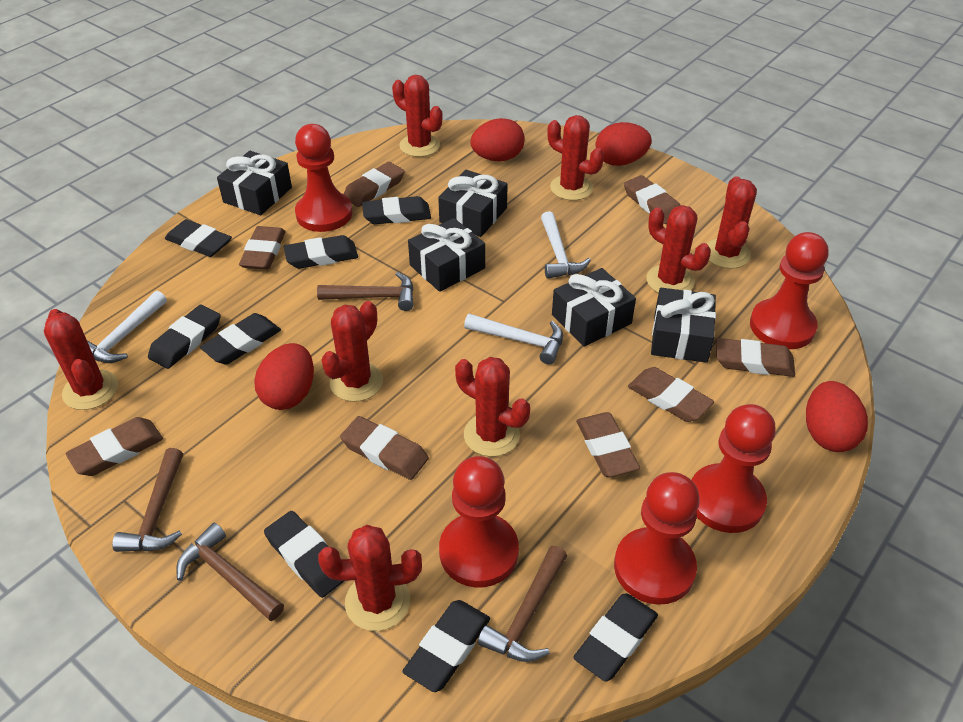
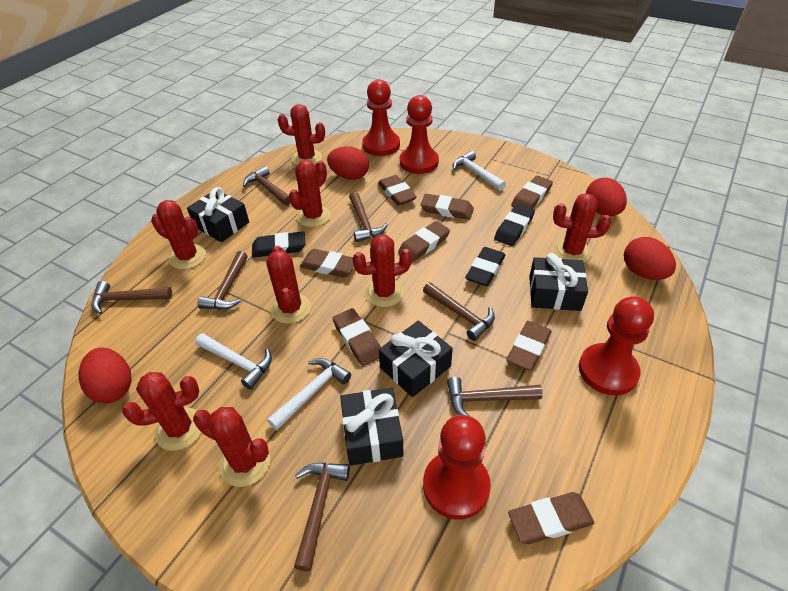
black eraser: 8 -> 3
black gift: 5 -> 4
brown hammer: 4 -> 7
red pawn: 5 -> 4

